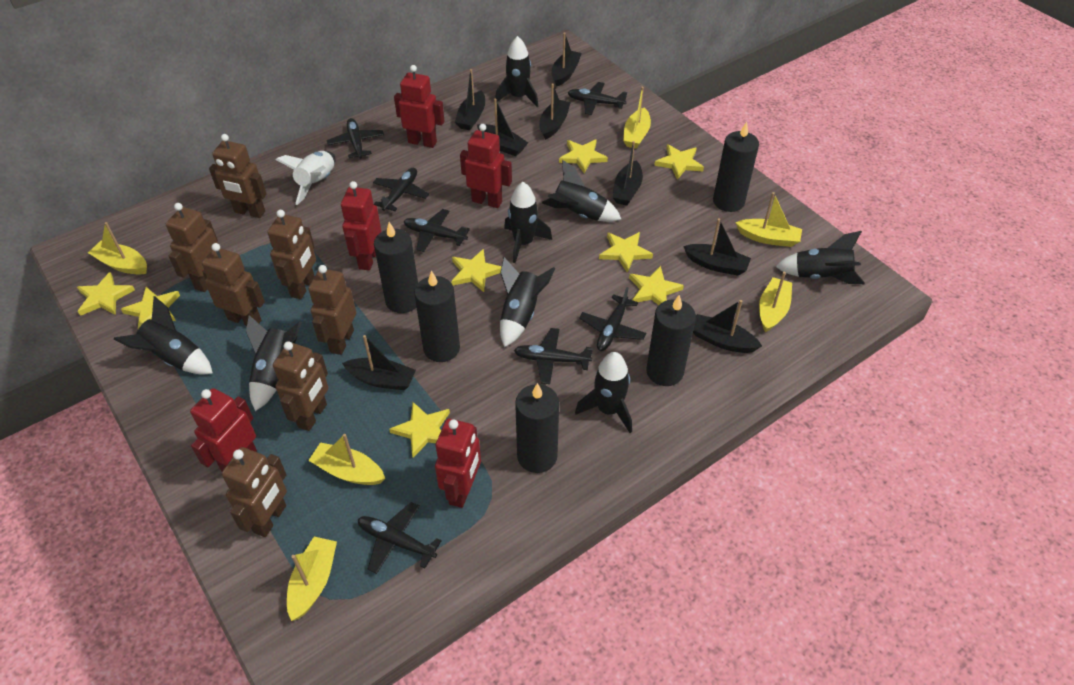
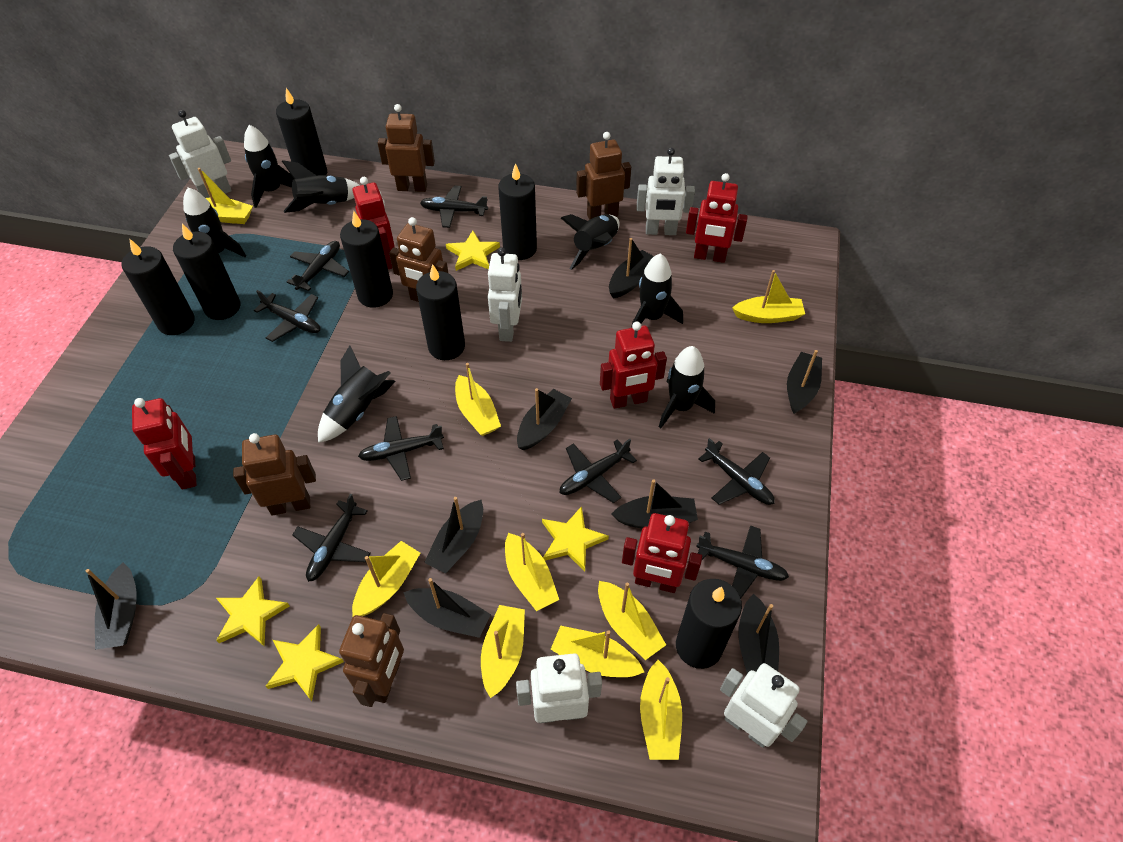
black candle: 5 -> 7
black plane: 7 -> 8
black rocket: 8 -> 7
brown robot: 7 -> 5
white robot: 0 -> 5
white rocket: 1 -> 0
yellow boat: 6 -> 9
yellow star: 8 -> 4

